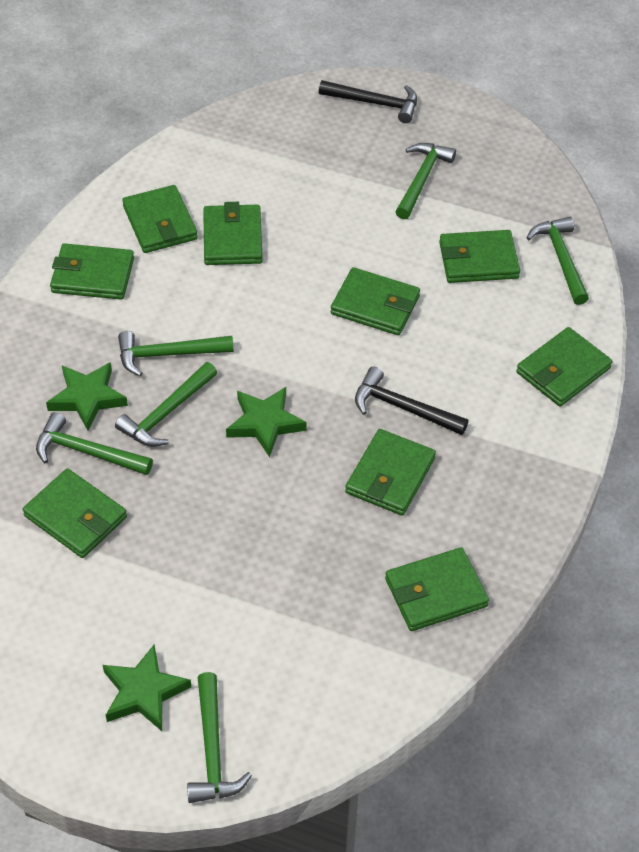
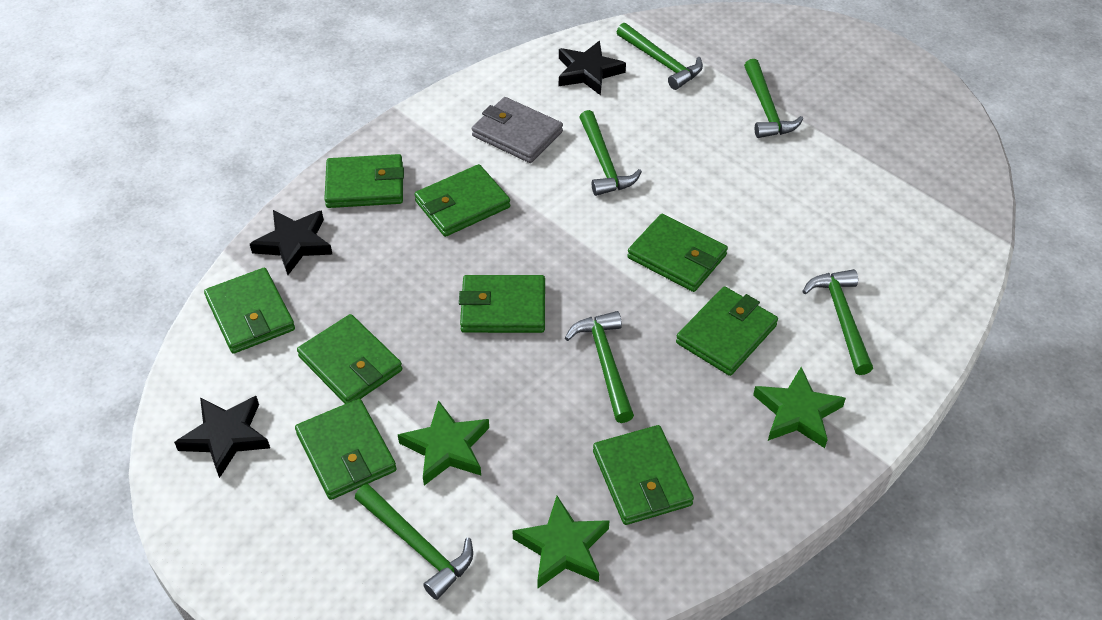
black hammer: 2 -> 0
black star: 0 -> 3
grey wallet: 0 -> 1

